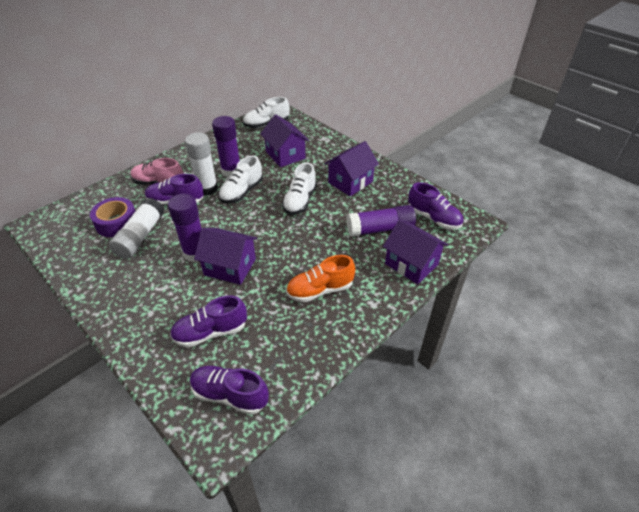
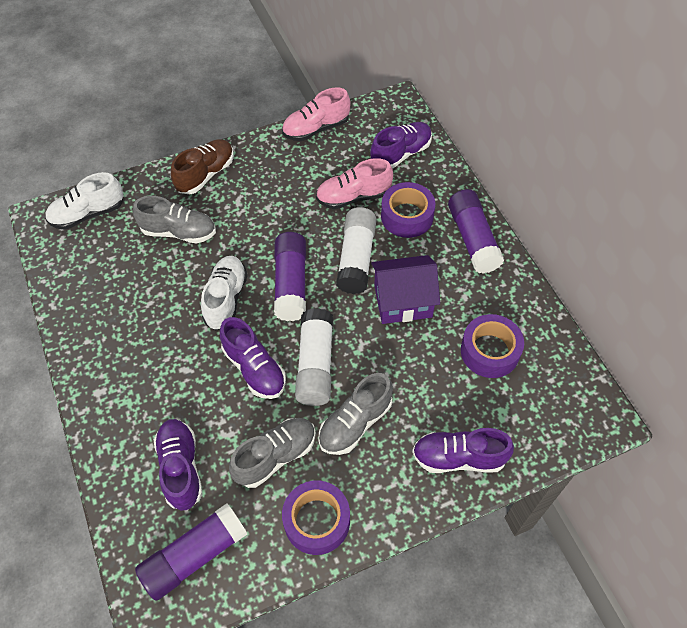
brown shoe: 0 -> 1
grey shoe: 0 -> 3
orange shoe: 1 -> 0
pink shoe: 1 -> 2
purple house: 4 -> 1
purple tape: 1 -> 3
white shoe: 3 -> 2

